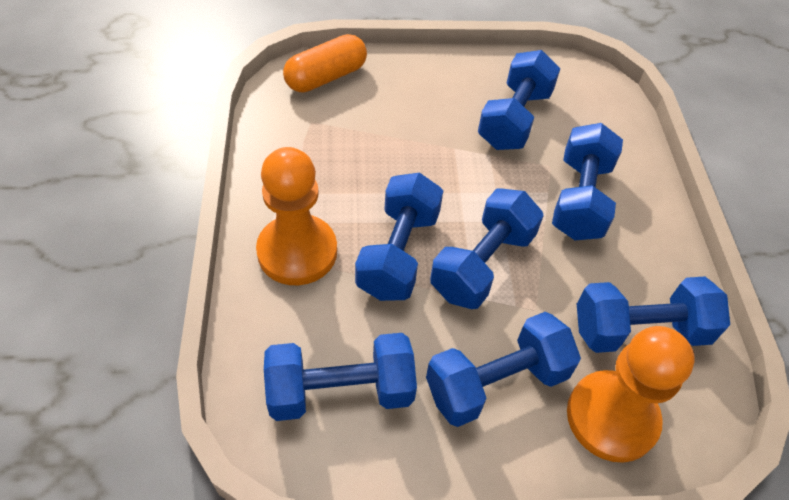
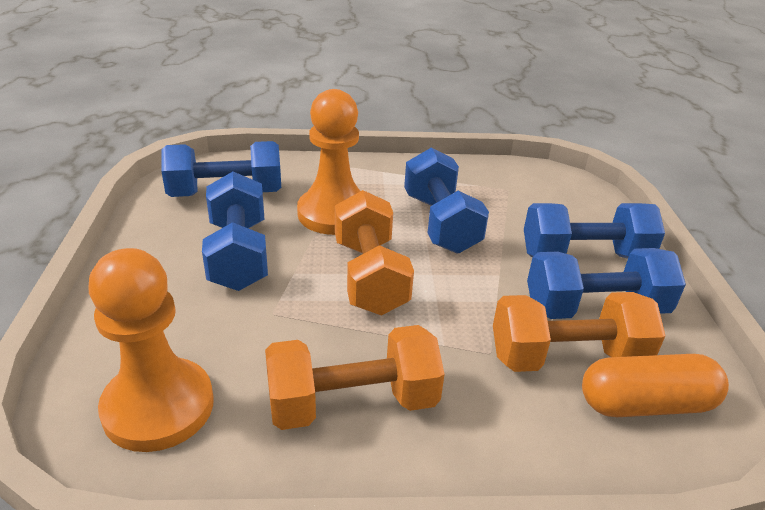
blue dumbbell: 7 -> 5
orange dumbbell: 0 -> 3

